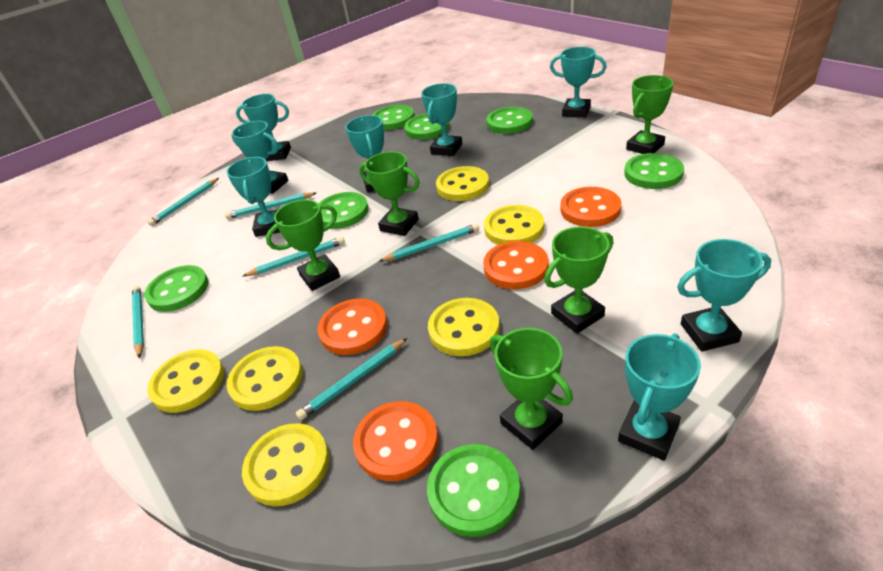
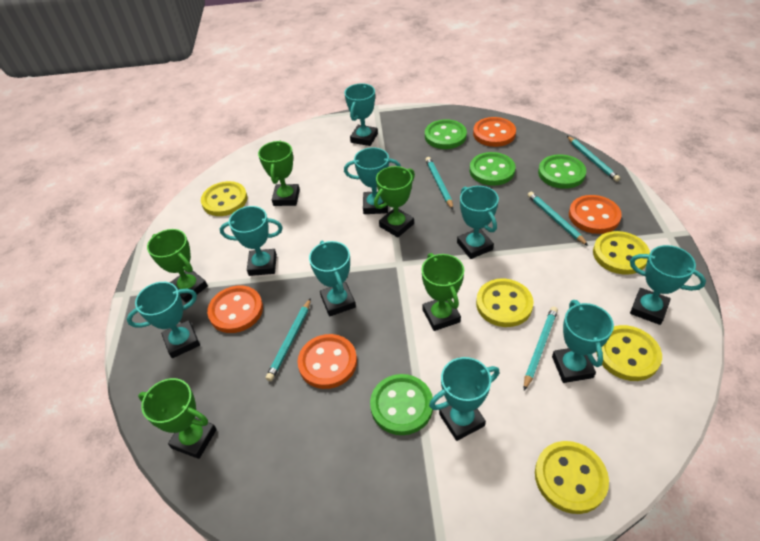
green button: 7 -> 4
turquoise pencil: 6 -> 5
turquoise trophy: 8 -> 9
yellow button: 6 -> 5

